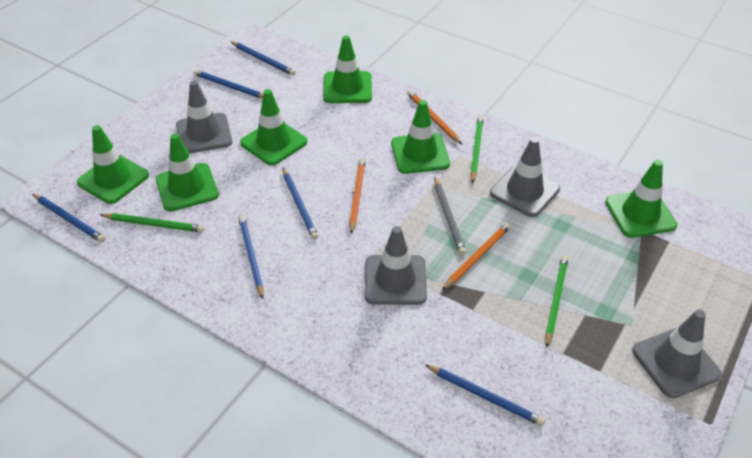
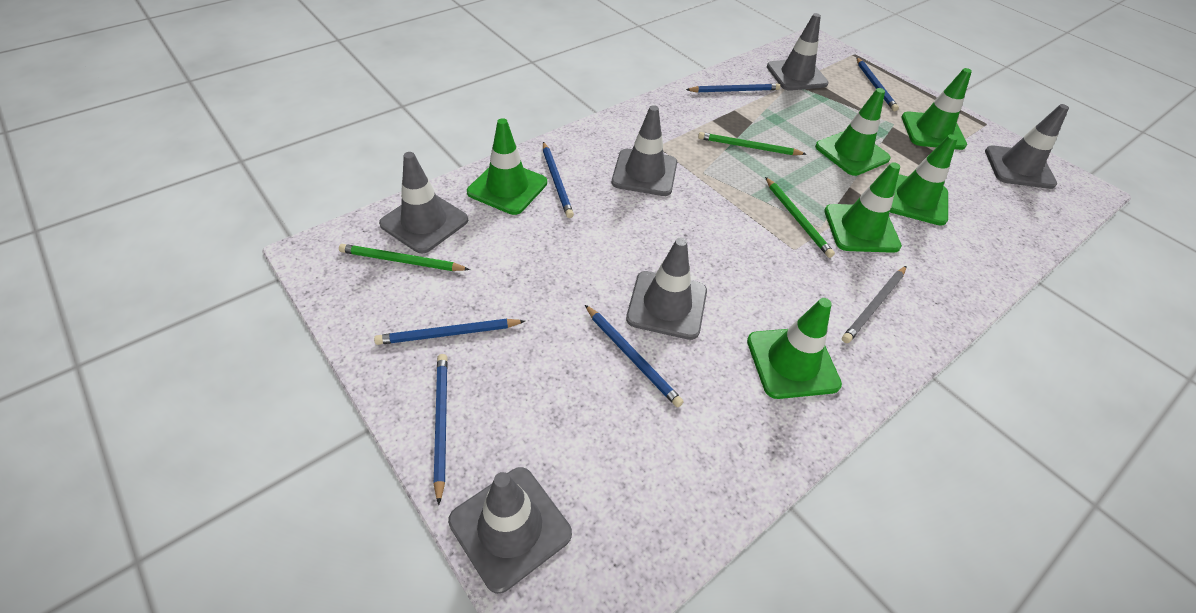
grey traffic cone: 4 -> 6
orange pencil: 3 -> 0

